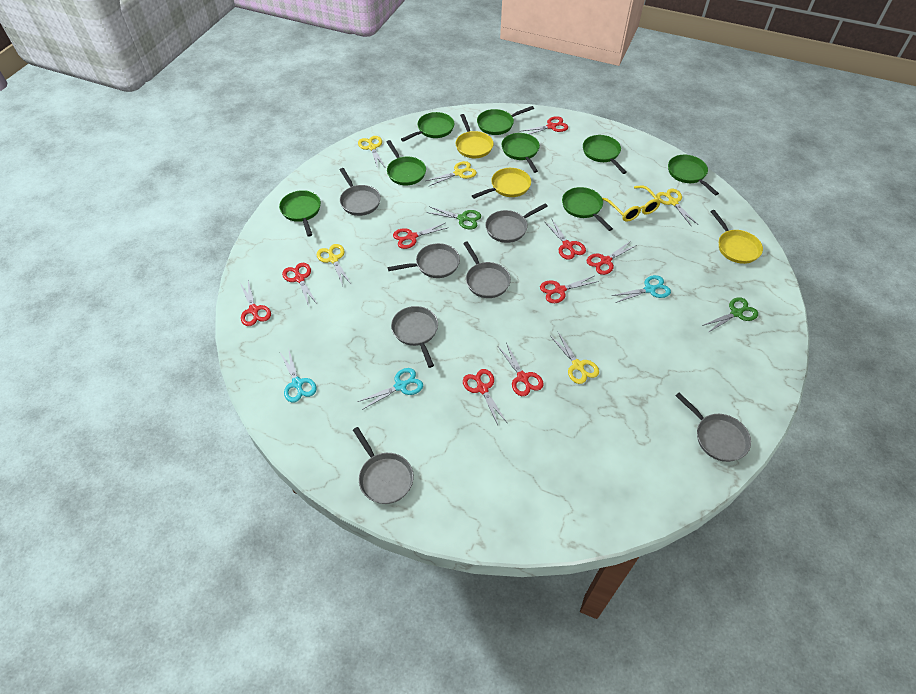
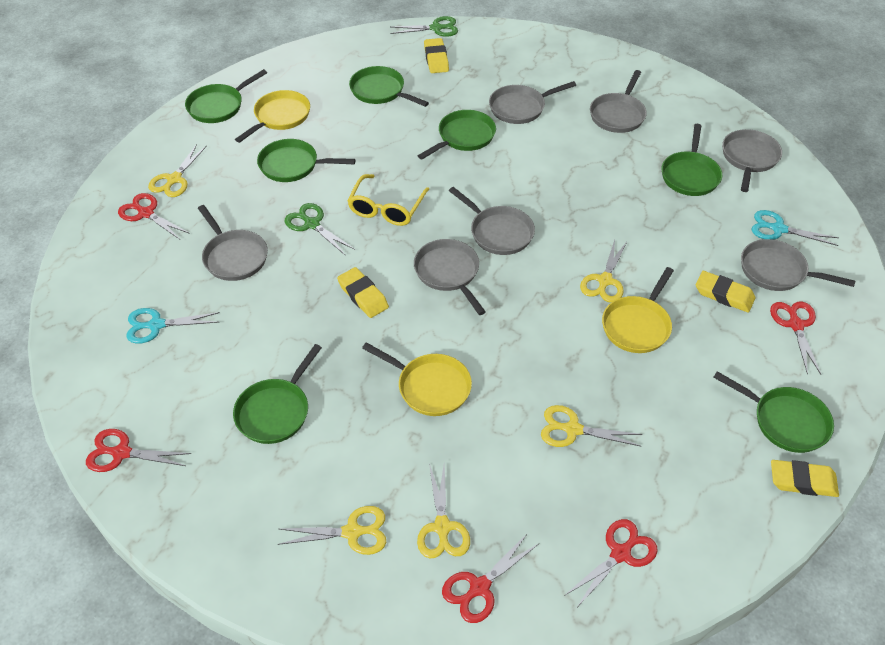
green pan: 8 -> 7
red scissors: 9 -> 5
turquoise scissors: 3 -> 2
yellow eraser: 0 -> 4

